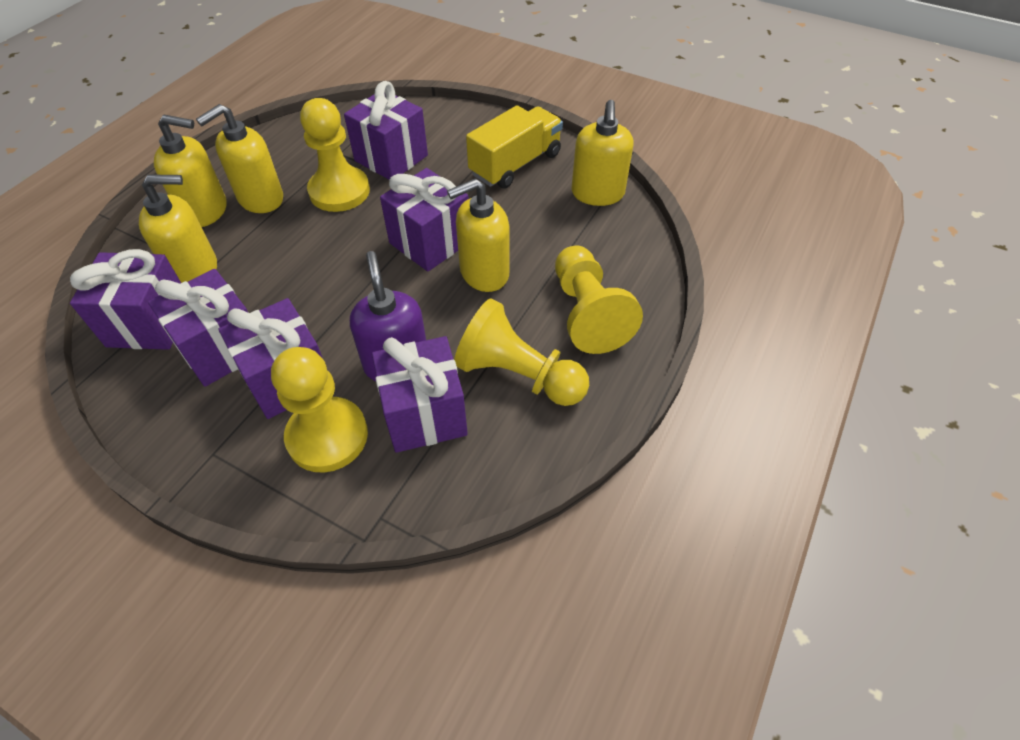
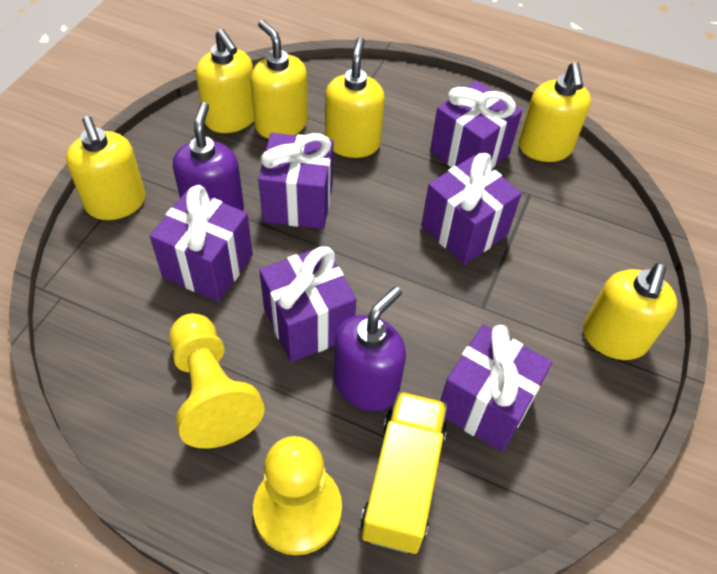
purple soap dispenser: 1 -> 2
yellow pawn: 4 -> 2
yellow soap dispenser: 5 -> 6

